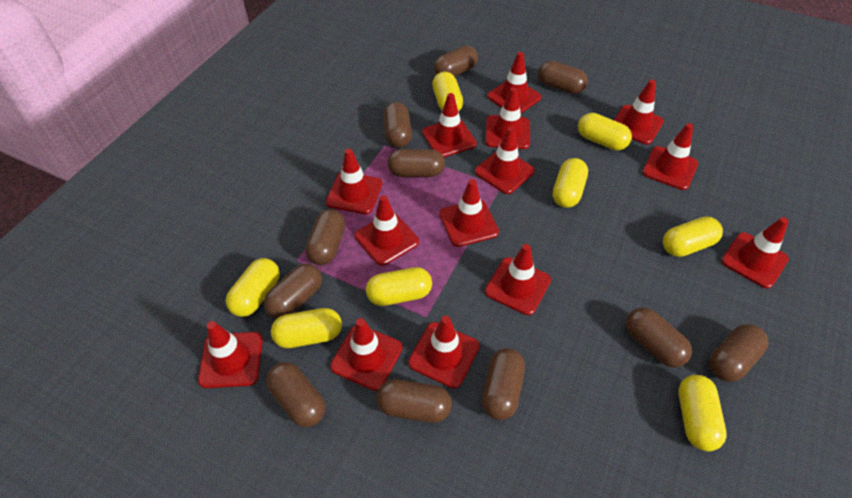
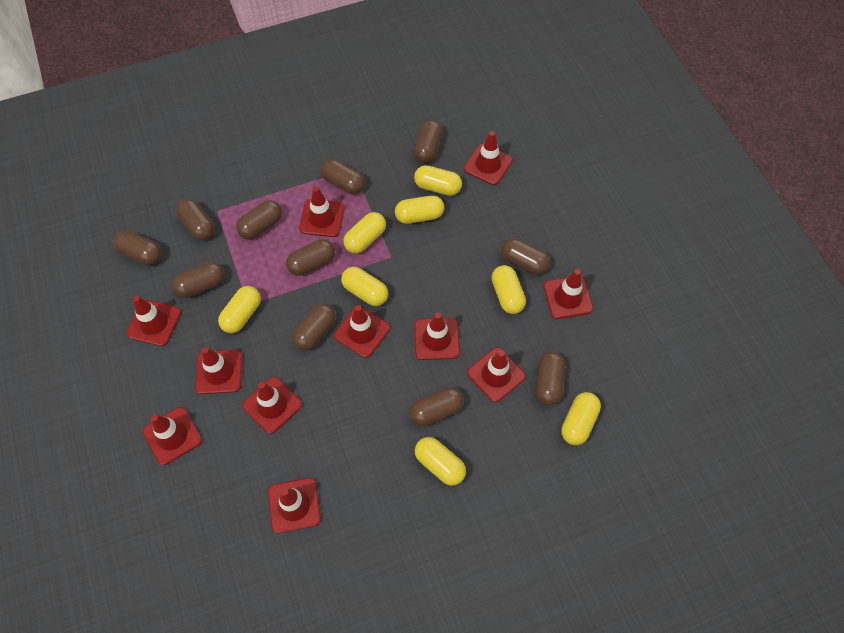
red traffic cone: 14 -> 11

